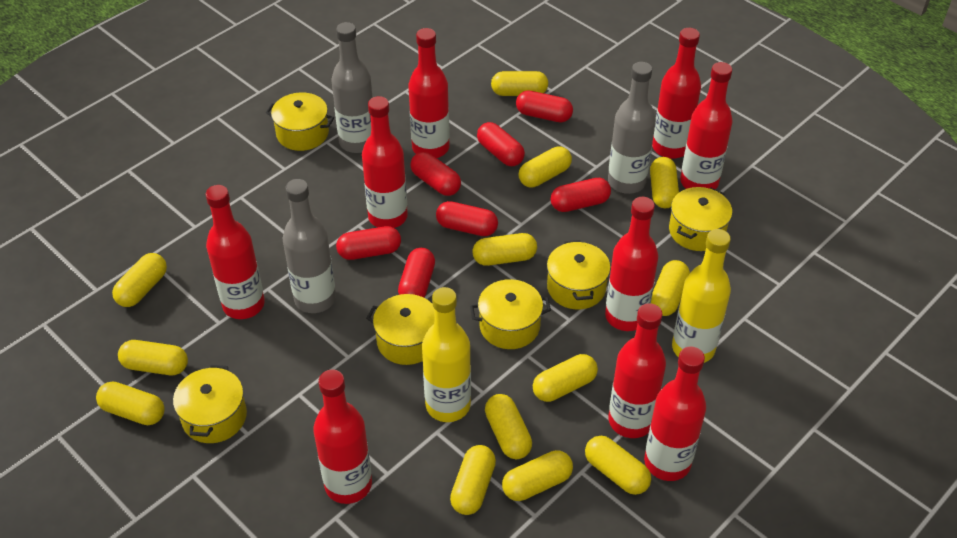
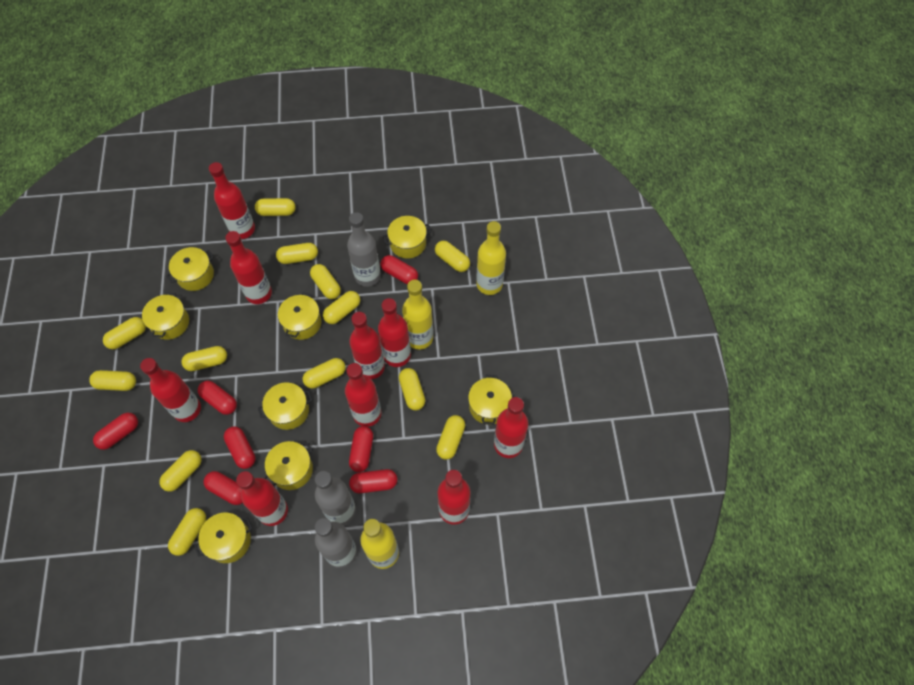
yellow bottle: 2 -> 3
yellow pot: 6 -> 8

